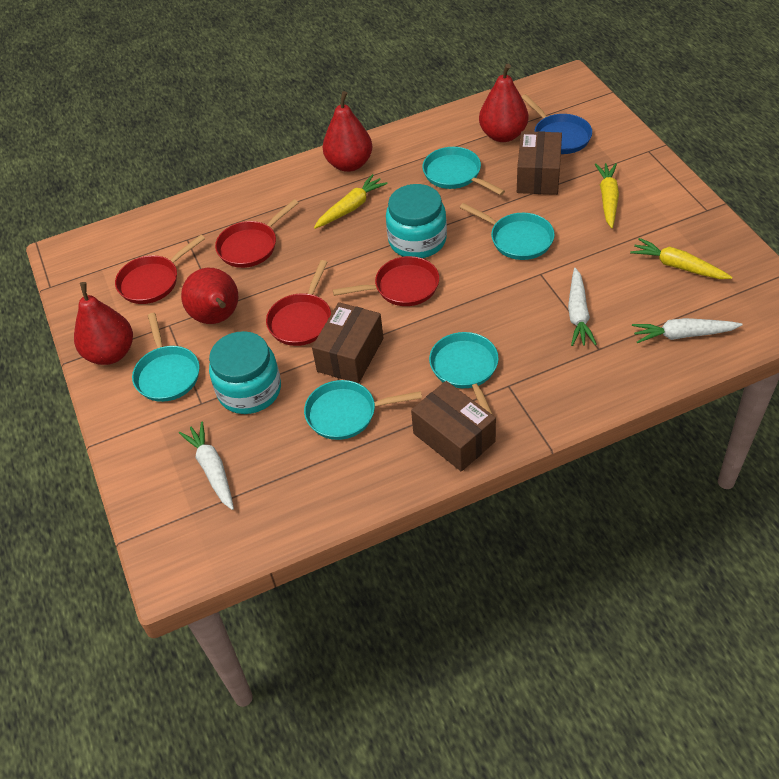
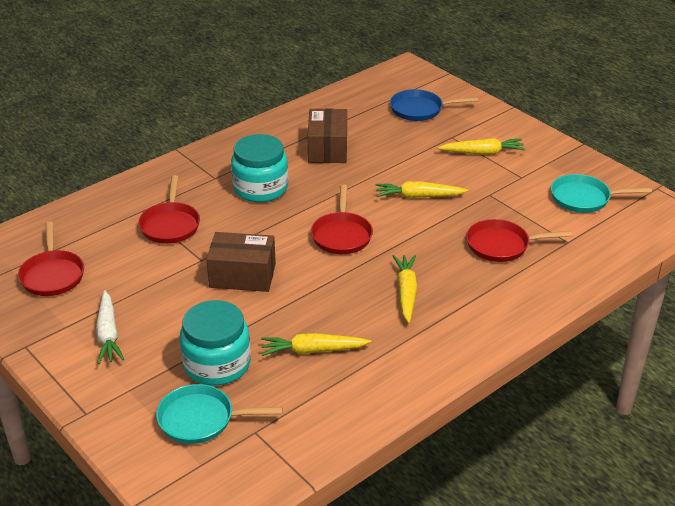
brown box: 3 -> 2
red pear: 4 -> 0
turquoise pan: 5 -> 2
white carrot: 3 -> 1
yellow carrot: 3 -> 4

